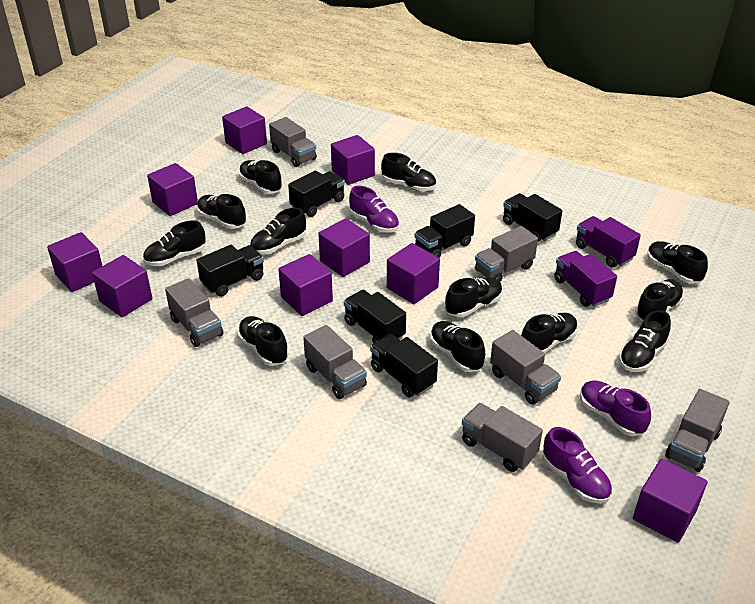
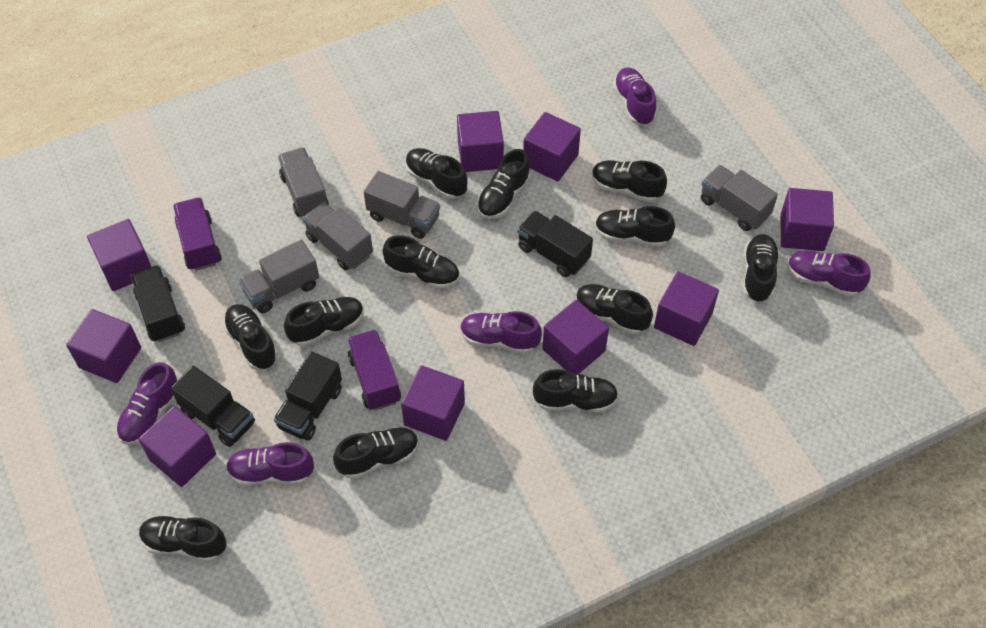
black truck: 6 -> 4
grey truck: 7 -> 5
purple shoe: 3 -> 5

